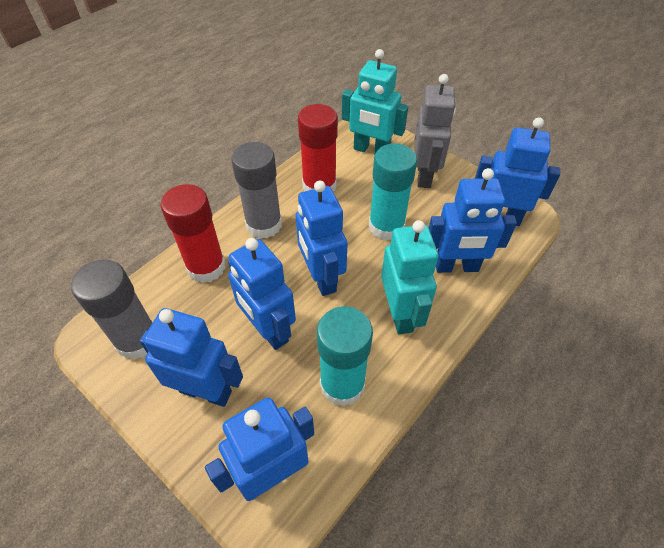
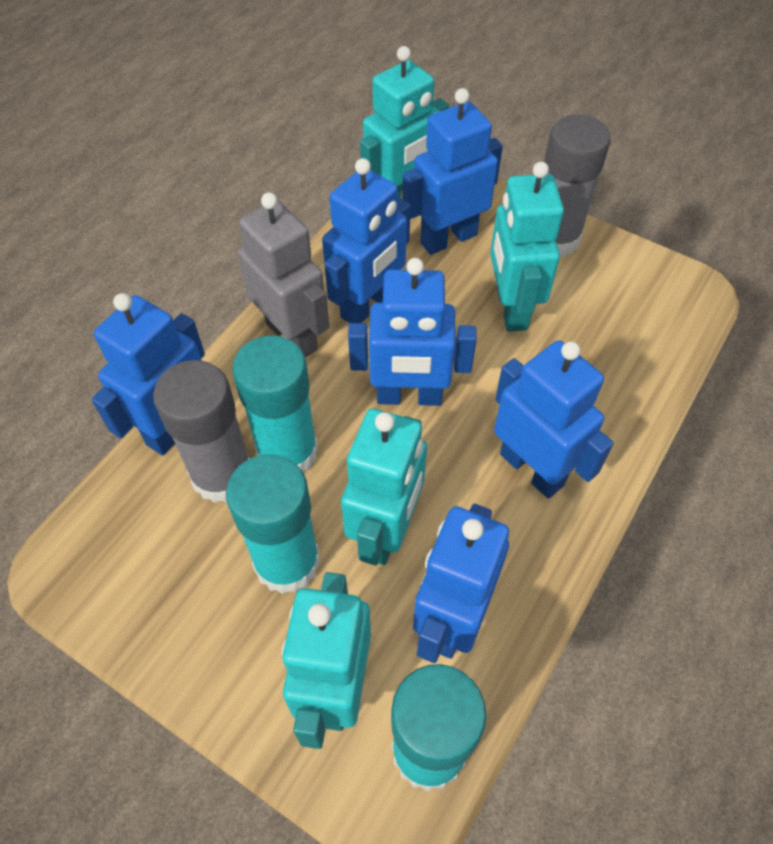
red glue stick: 2 -> 0
turquoise glue stick: 2 -> 3
turquoise robot: 2 -> 4

